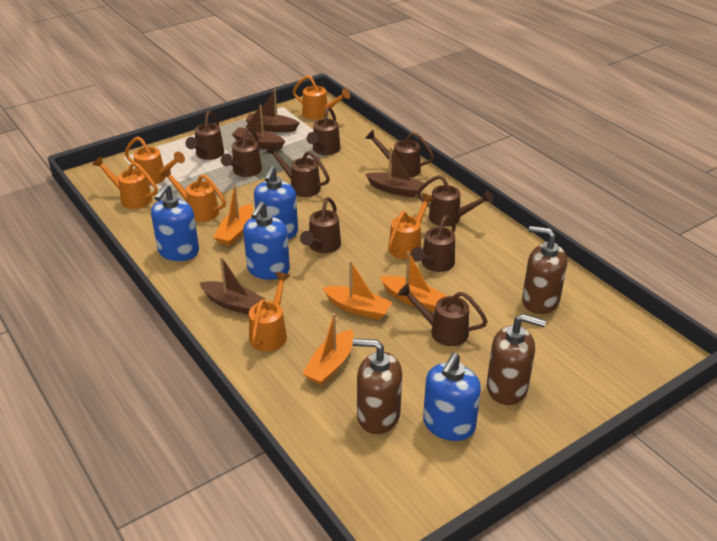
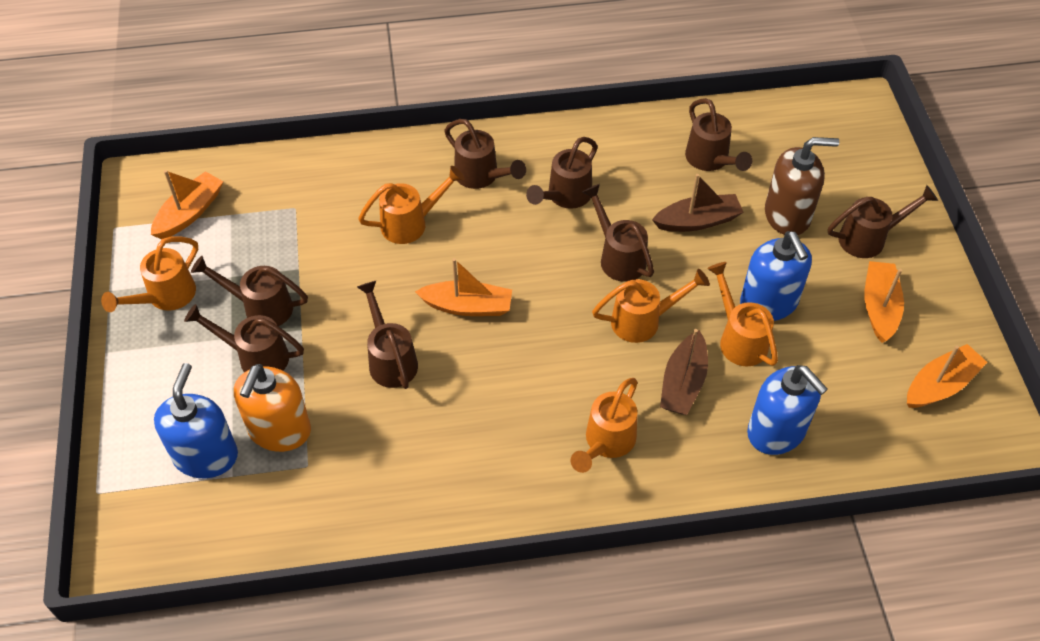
blue soap dispenser: 4 -> 3
brown boat: 4 -> 2
brown soap dispenser: 3 -> 1
brown watering can: 9 -> 8
orange soap dispenser: 0 -> 1
orange watering can: 6 -> 5

